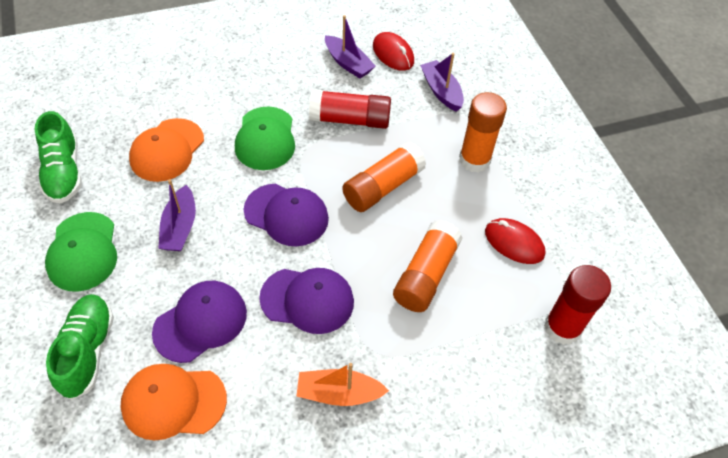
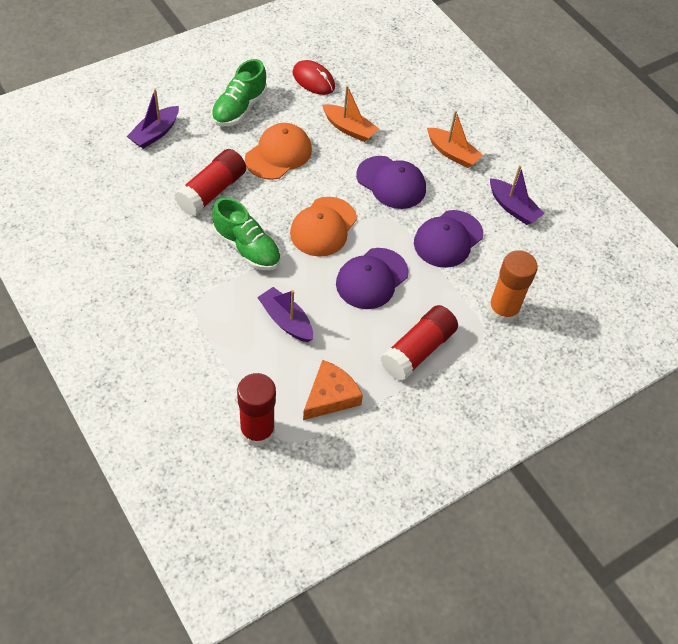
green cap: 2 -> 0
orange boat: 1 -> 2
orange cheese: 0 -> 1
orange glue stick: 3 -> 1
red glue stick: 2 -> 3
red mouse: 2 -> 1

